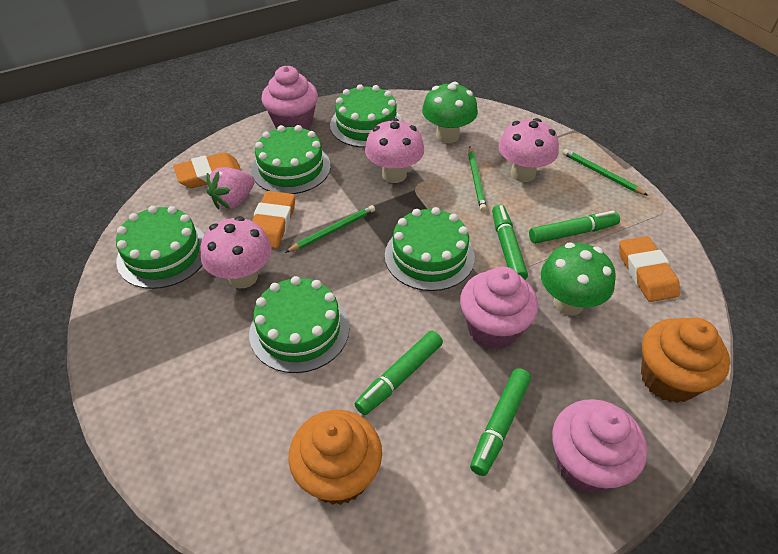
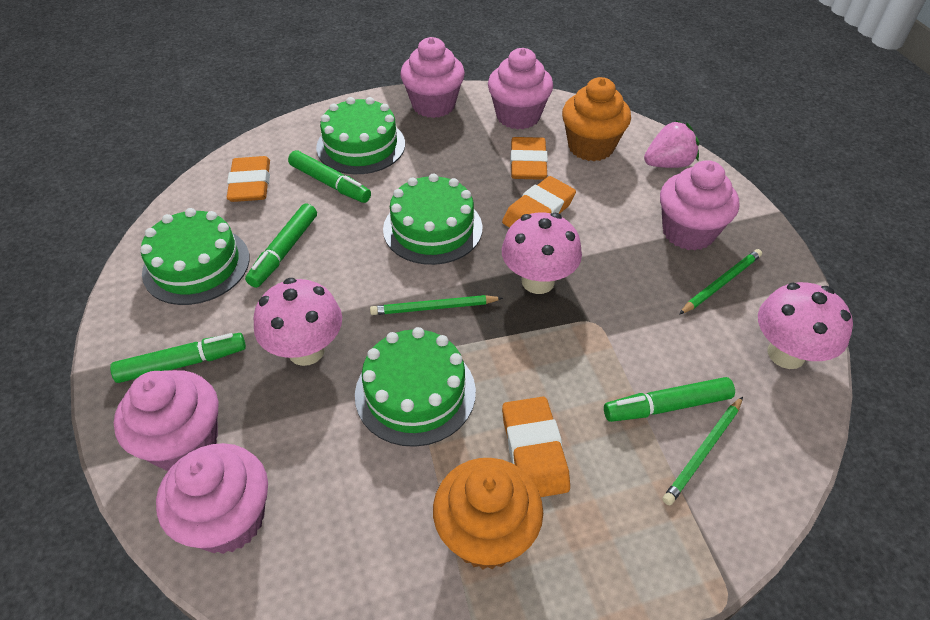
green cake: 5 -> 4
green mushroom: 2 -> 0
orange eraser: 3 -> 4
pink cupcake: 3 -> 5

